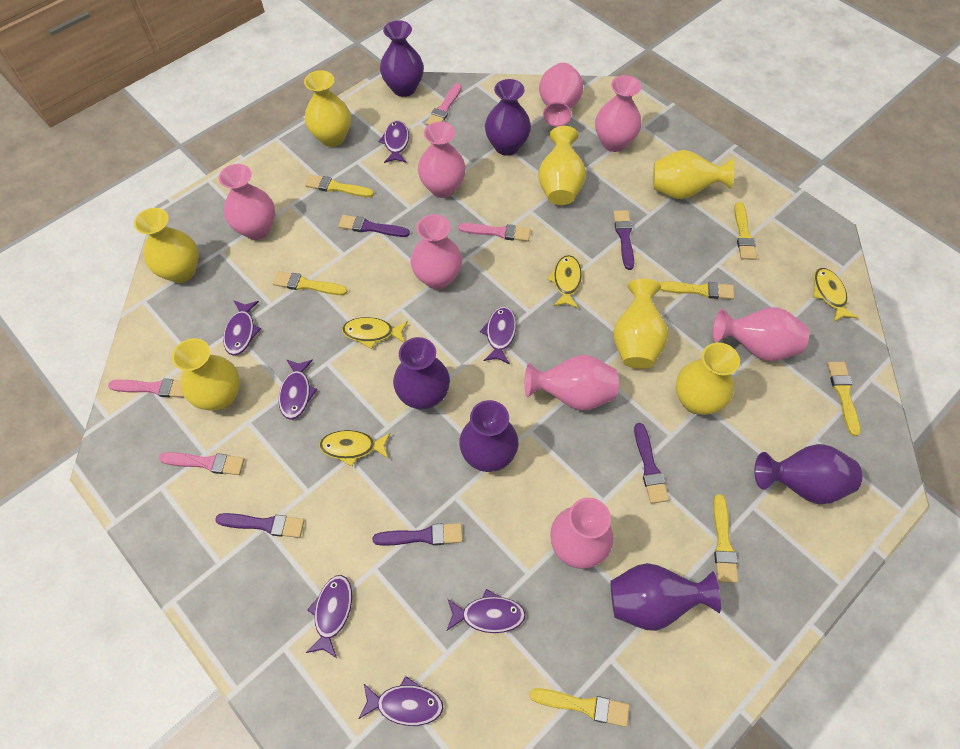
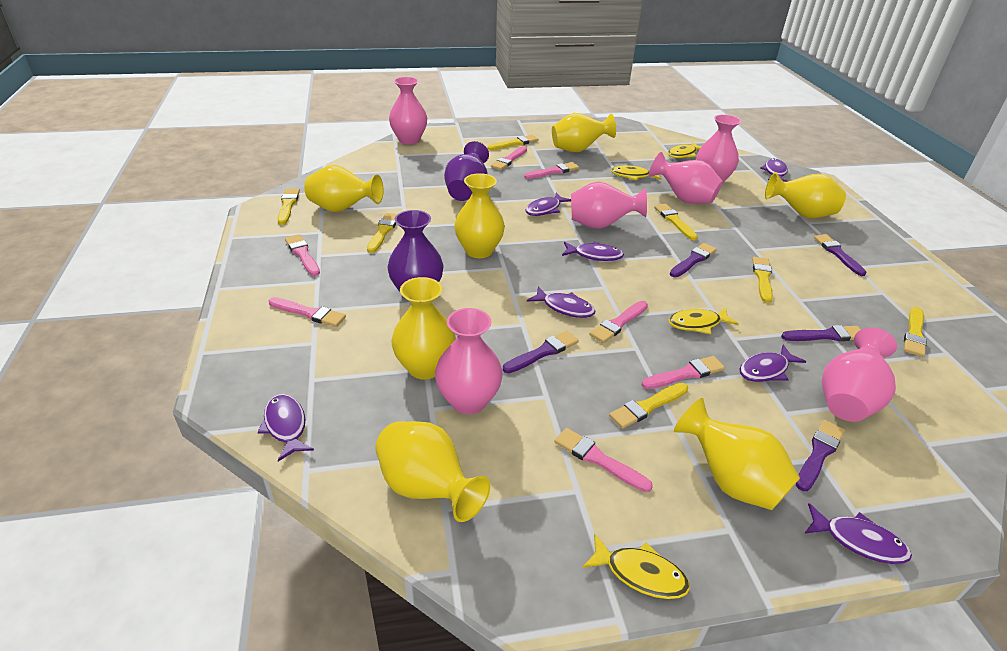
pink brush: 4 -> 7
pink vase: 8 -> 6
purple vase: 6 -> 2

